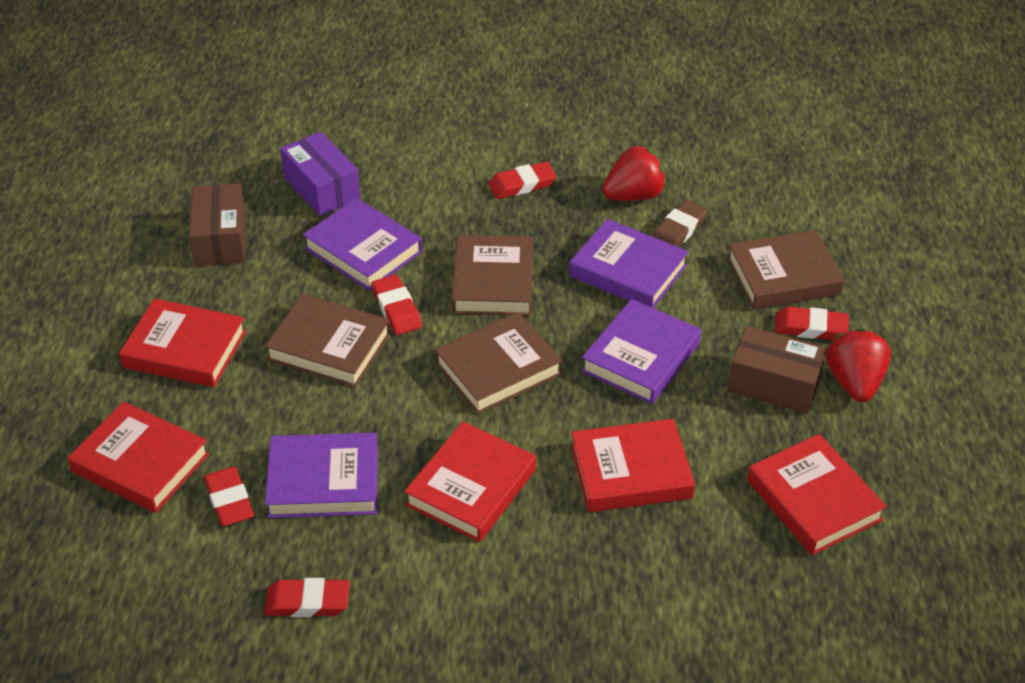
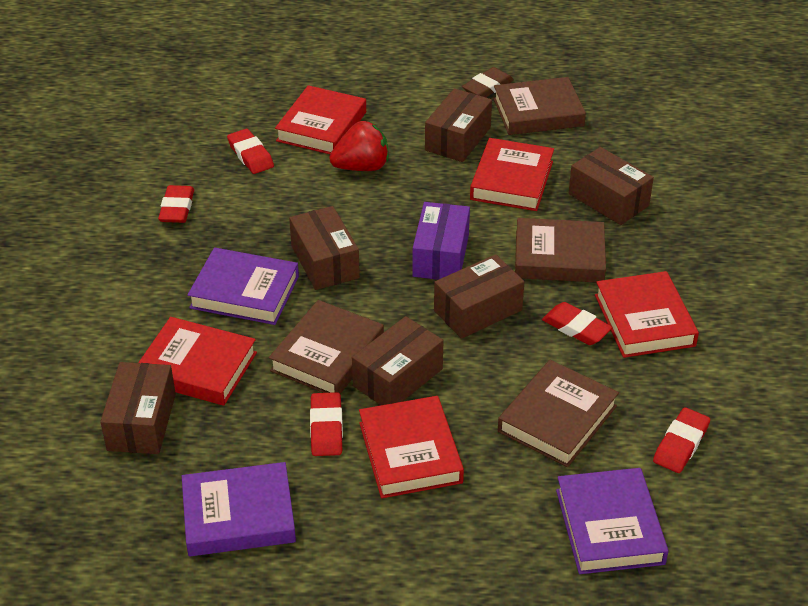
brown box: 2 -> 6
purple book: 4 -> 3
red strawberry: 2 -> 1

